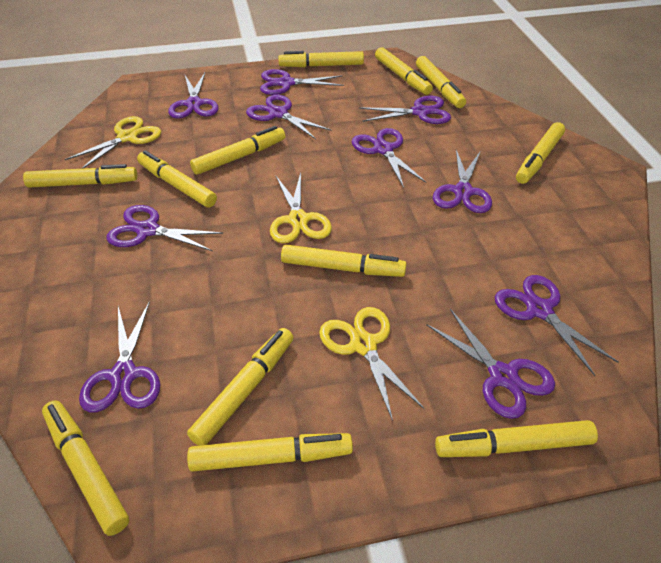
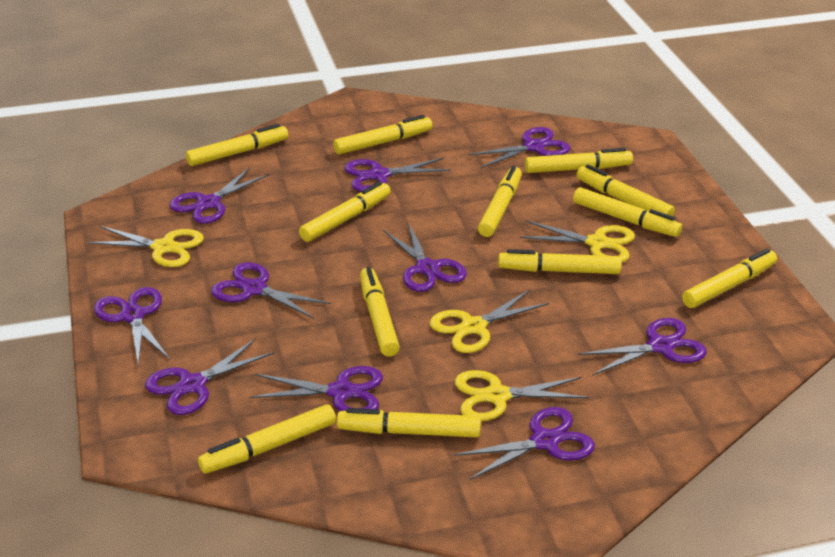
yellow scissors: 3 -> 4

